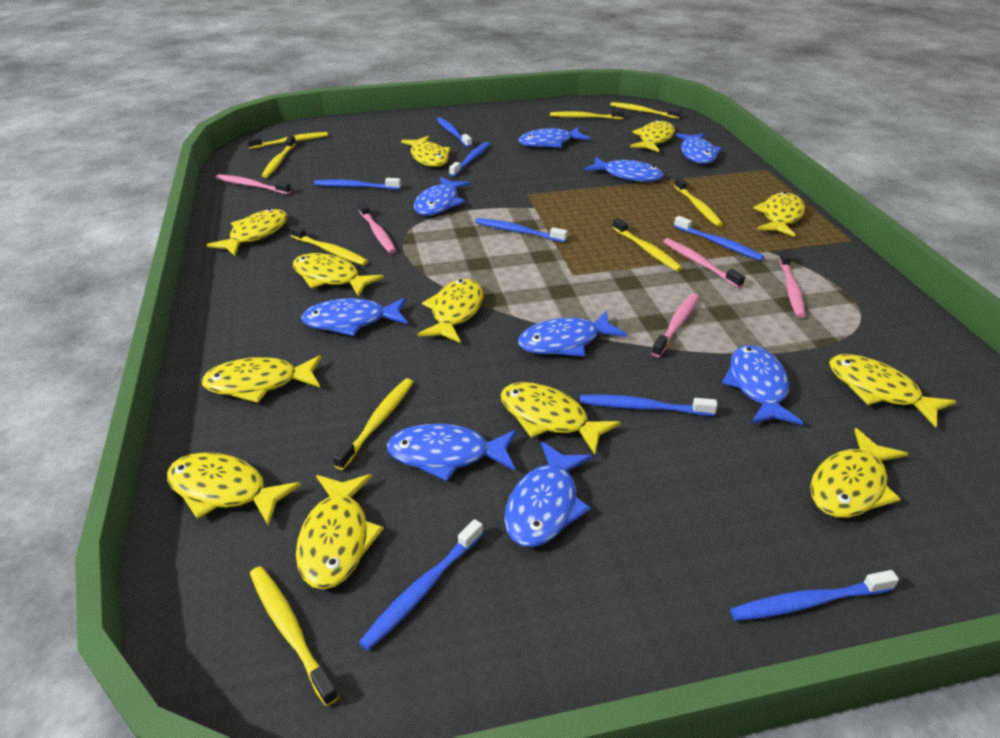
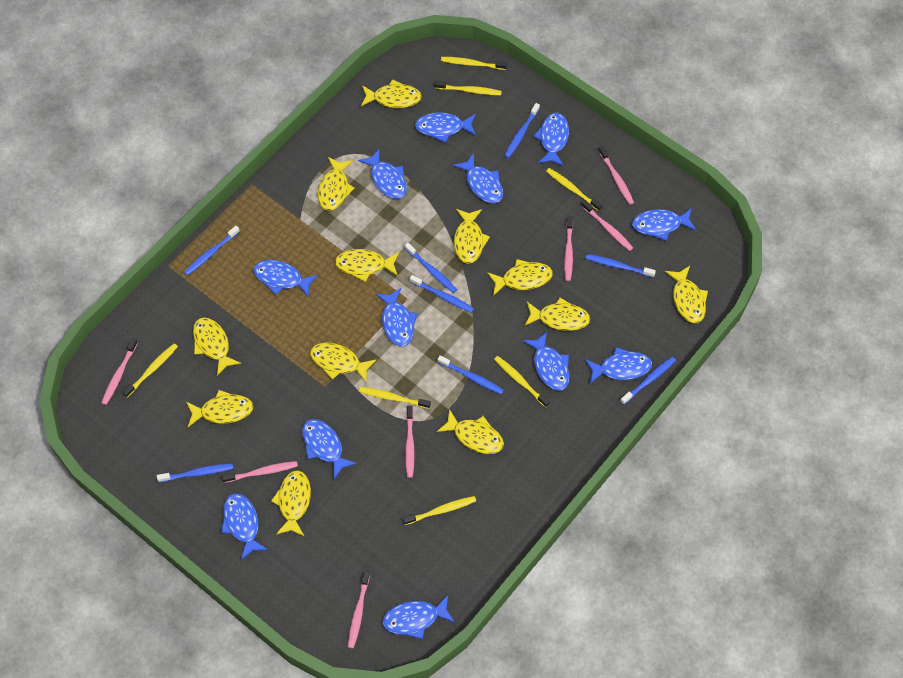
blue fish: 9 -> 12
pink toothbrush: 5 -> 7
yellow toothbrush: 9 -> 7

